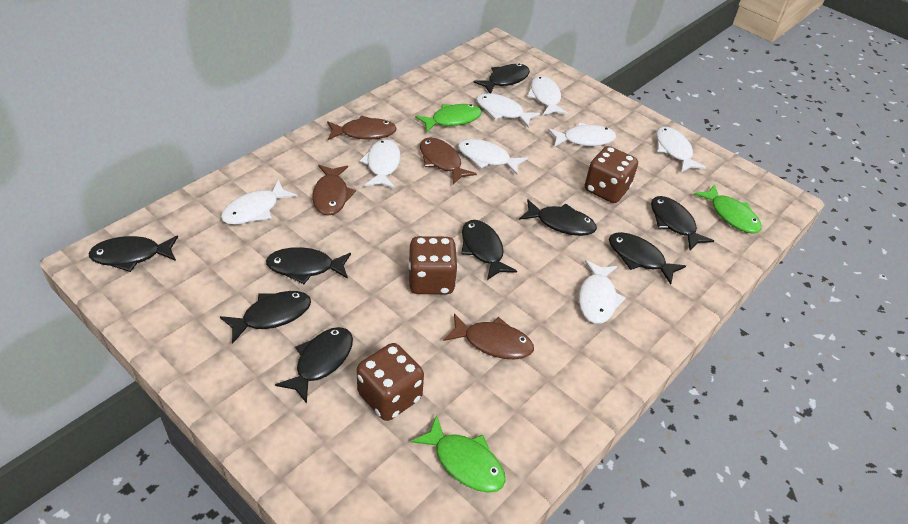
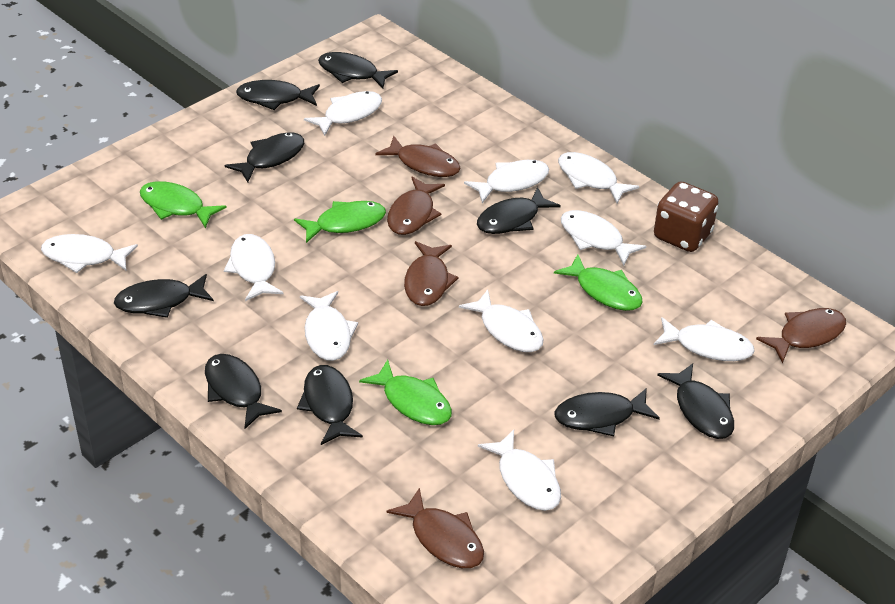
brown dice: 3 -> 1
brown fish: 4 -> 5
green fish: 3 -> 4
white fish: 8 -> 10

